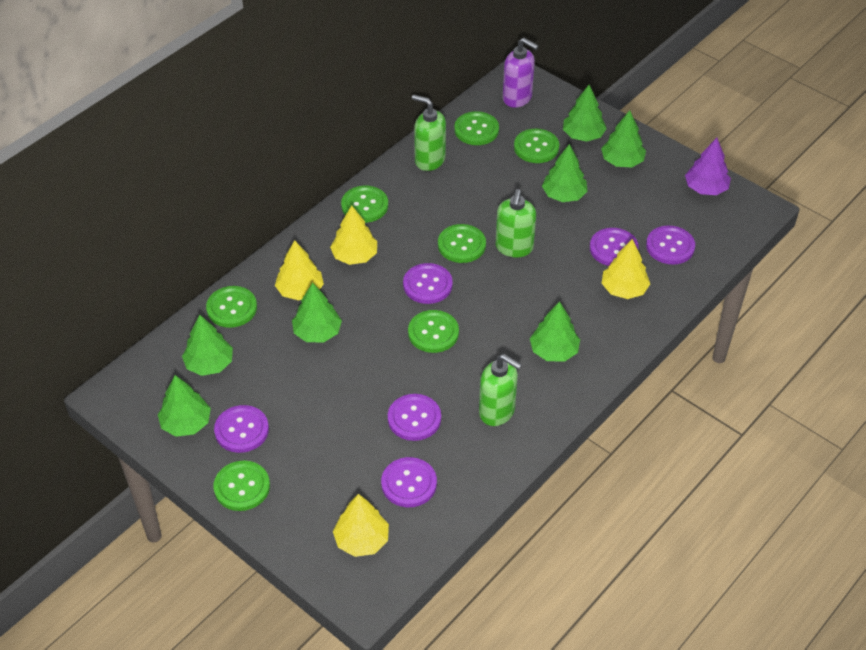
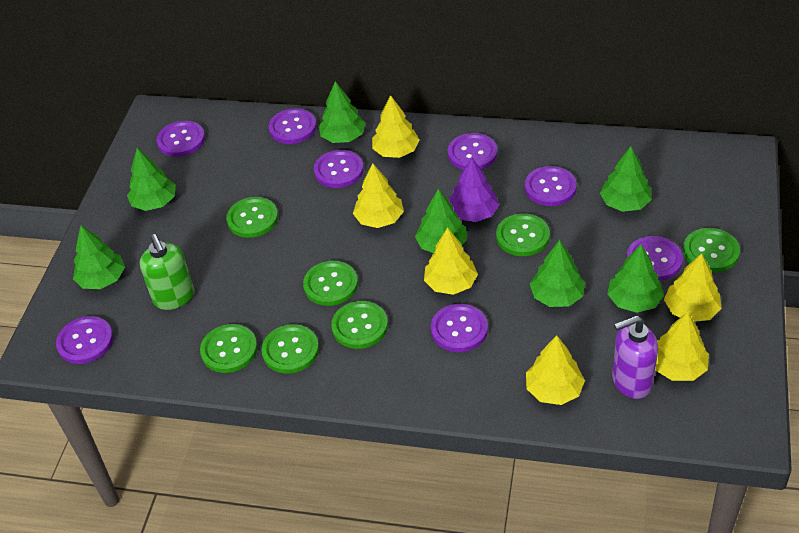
green soap dispenser: 3 -> 1
purple button: 6 -> 8
yellow tree: 4 -> 6

